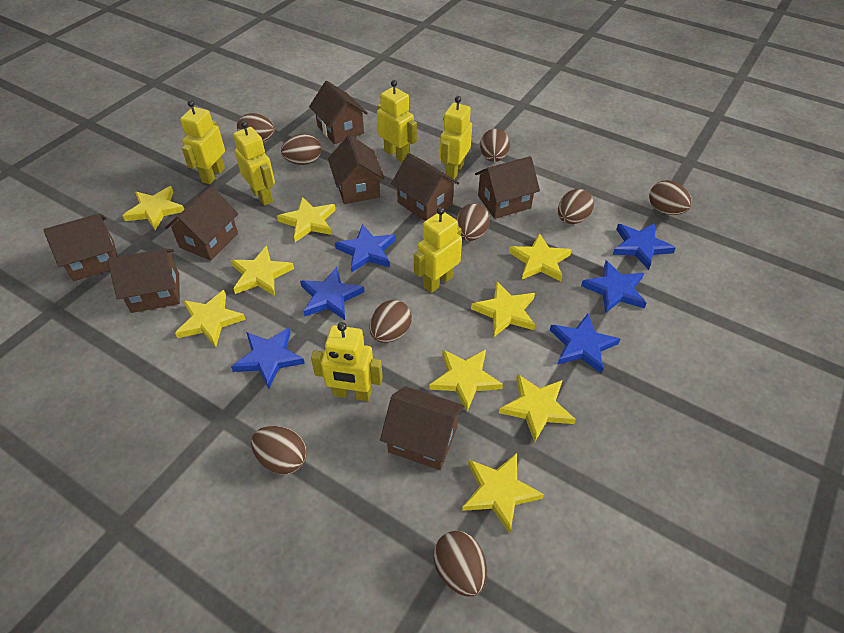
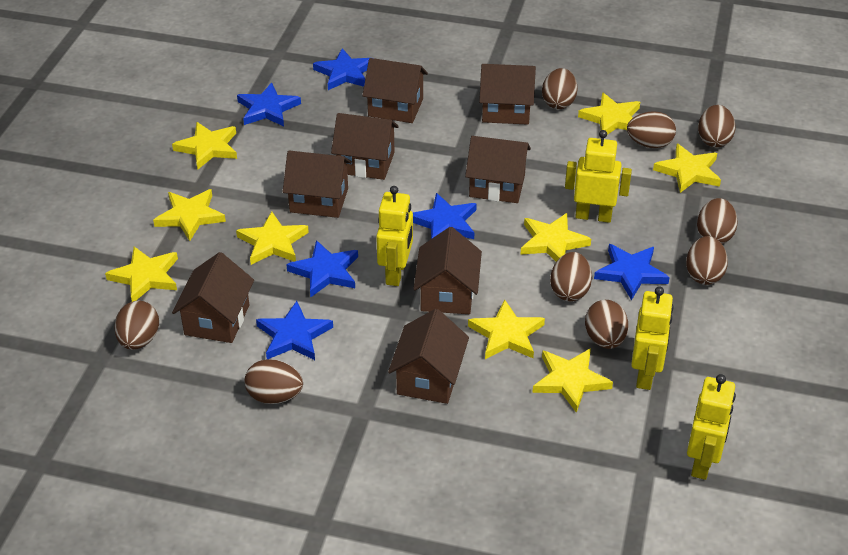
yellow robot: 6 -> 4

